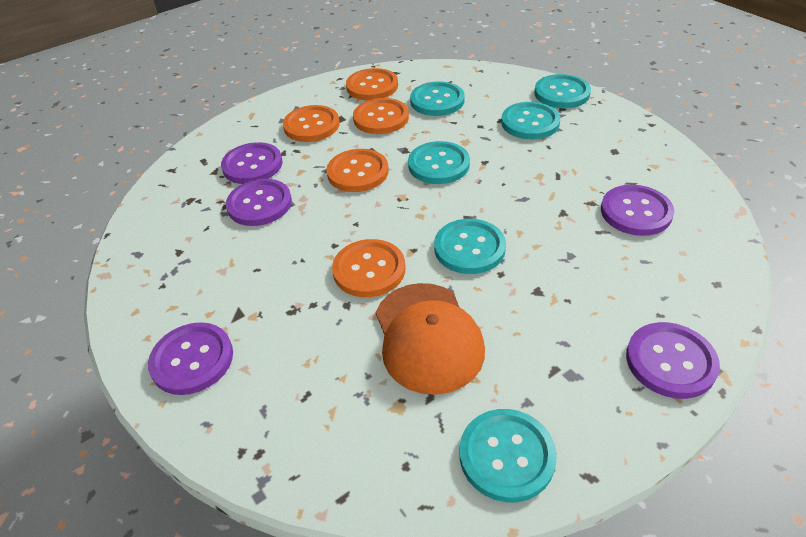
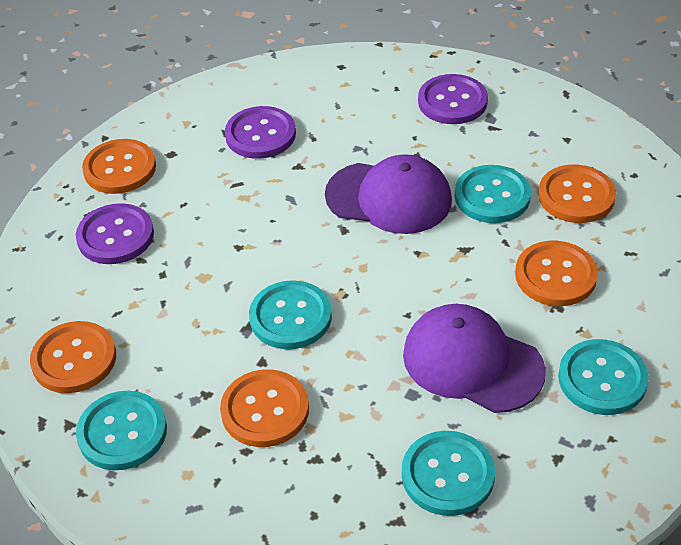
orange cap: 1 -> 0
purple button: 5 -> 3
purple cap: 0 -> 2
turquoise button: 6 -> 5

